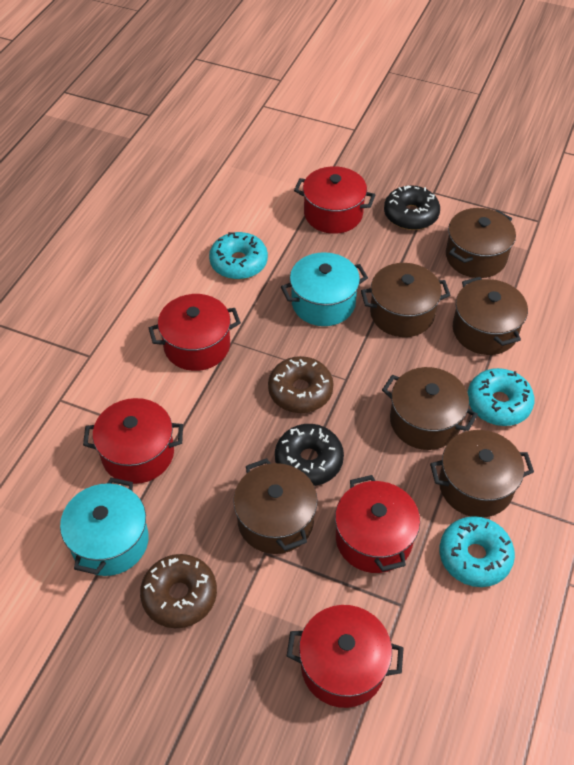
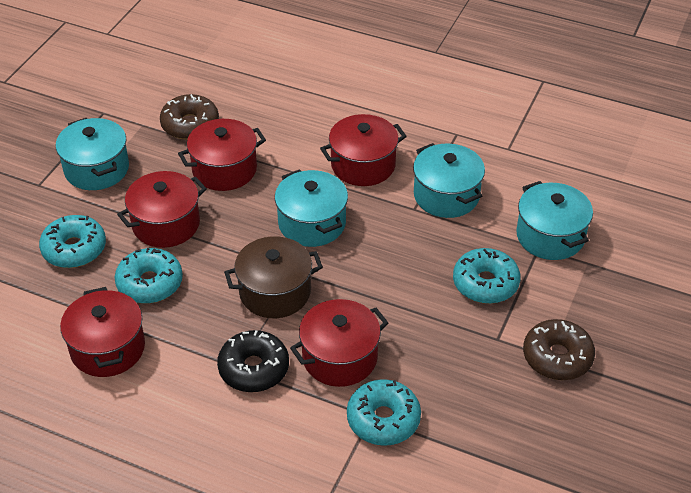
black donut: 2 -> 1
brown pot: 6 -> 1
turquoise donut: 3 -> 4
turquoise pot: 2 -> 4

